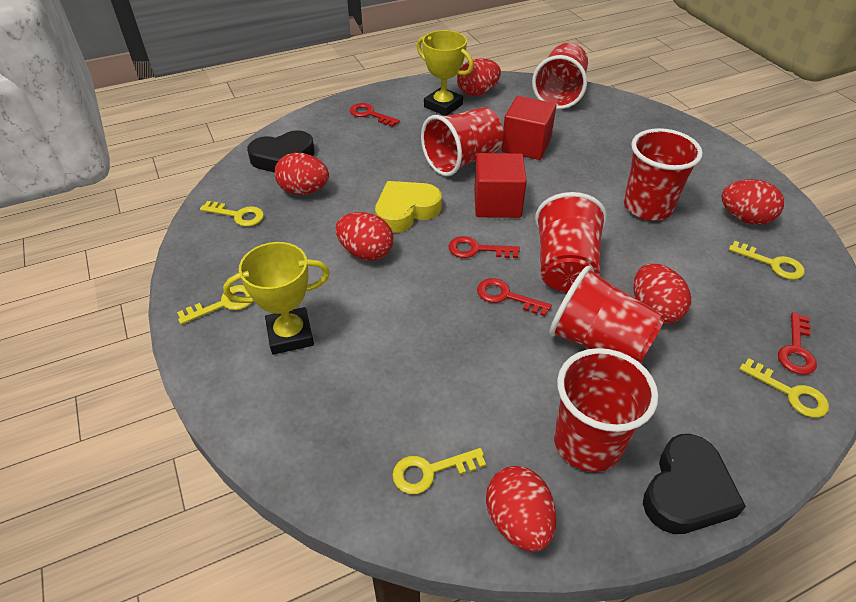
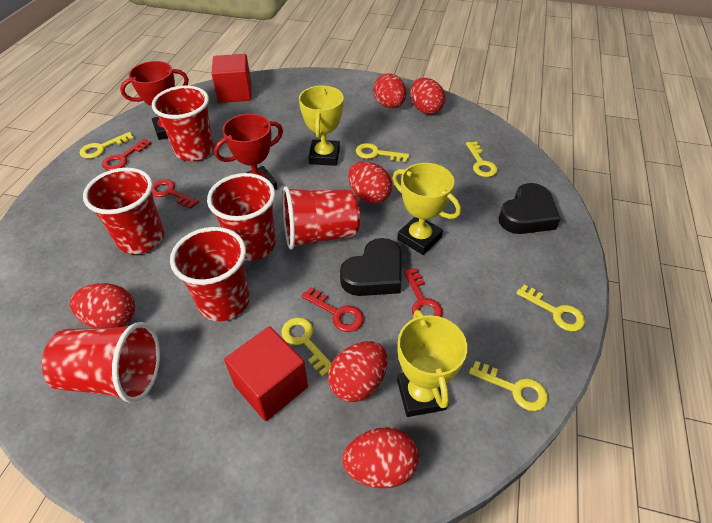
red trophy: 0 -> 2
yellow heart: 1 -> 0
yellow key: 5 -> 6
yellow trophy: 2 -> 3

